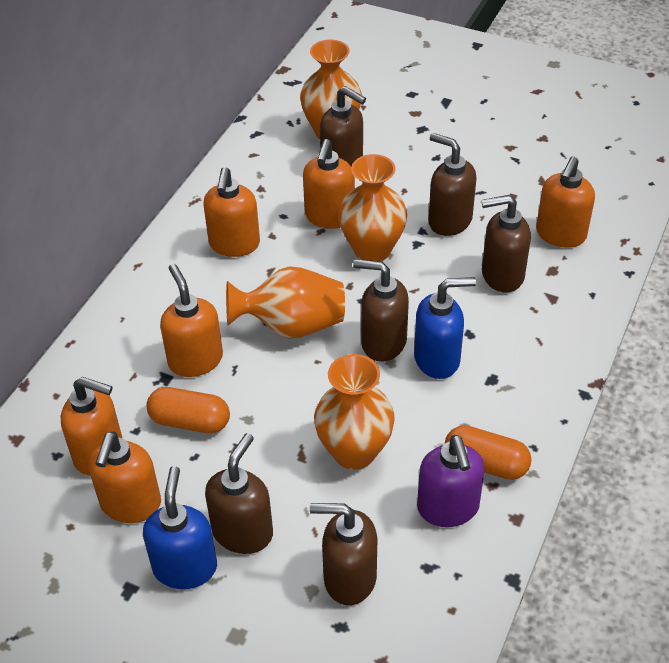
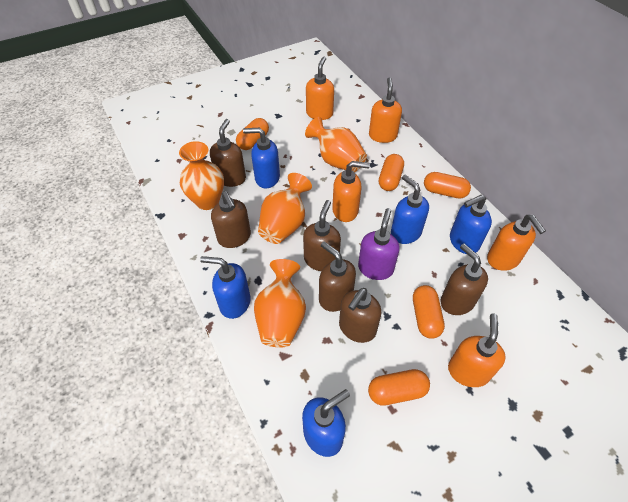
blue soap dispenser: 2 -> 5
orange capsule: 2 -> 5
orange soap dispenser: 6 -> 5

